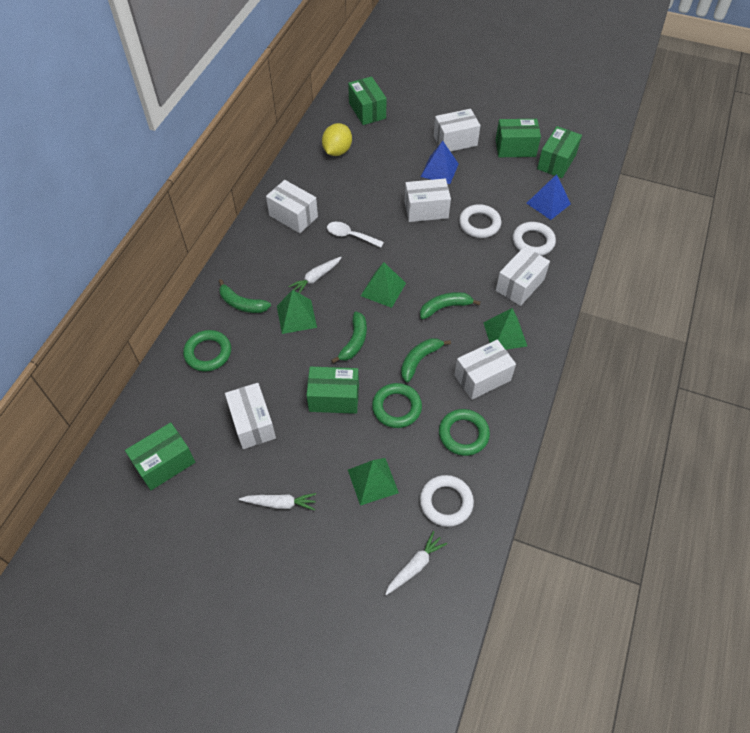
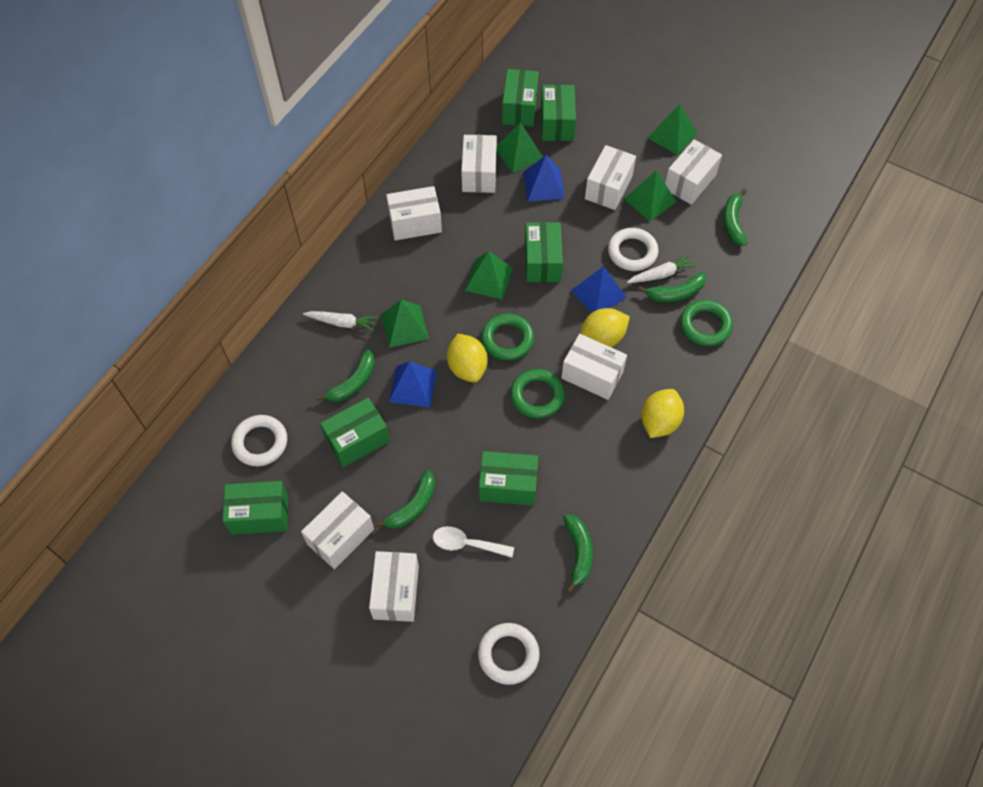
blue pyramid: 2 -> 3
green banana: 4 -> 5
green box: 5 -> 6
green pyramid: 4 -> 5
white box: 6 -> 7
white carrot: 3 -> 2
yellow lemon: 1 -> 3

